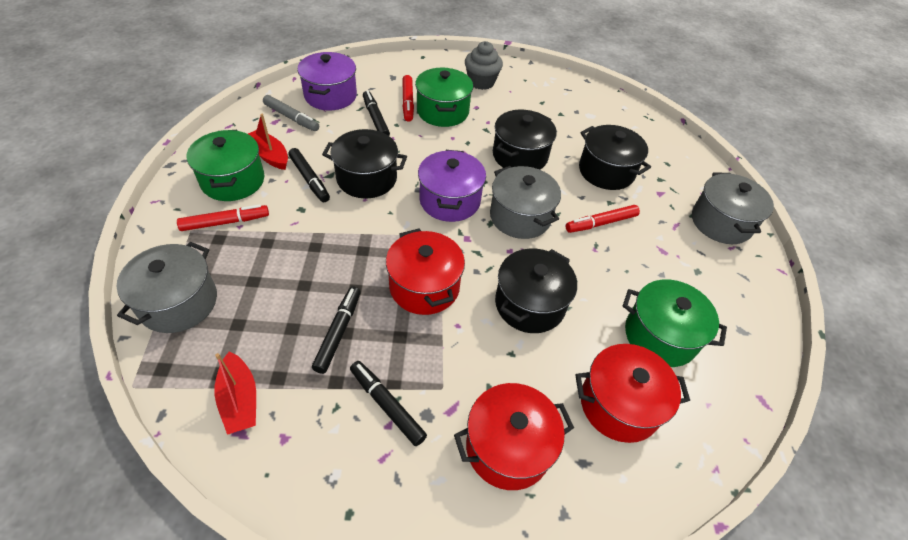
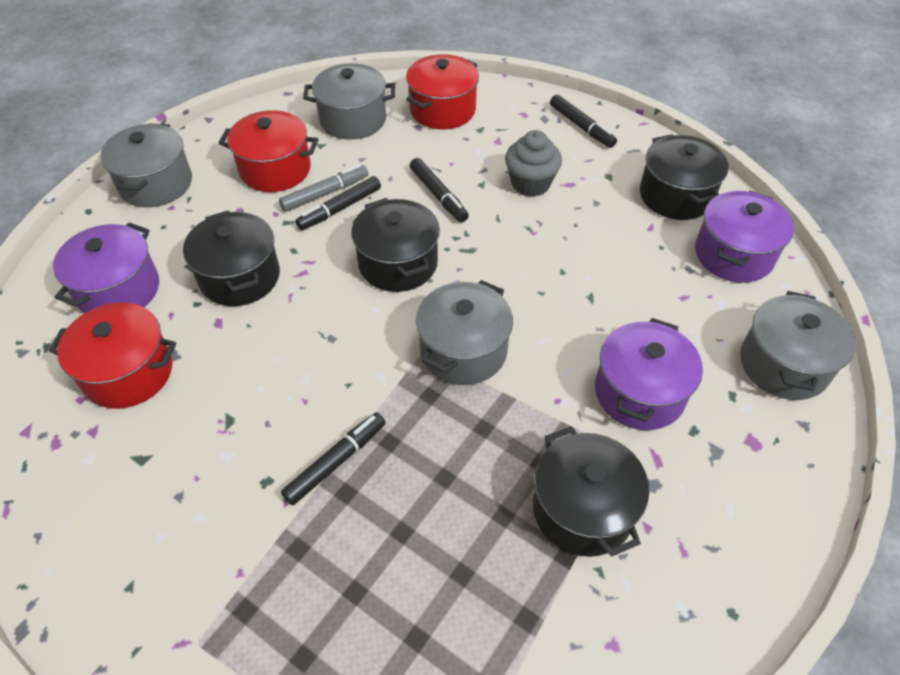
green pot: 3 -> 0
grey pot: 3 -> 4
purple pot: 2 -> 3
red boat: 2 -> 0
red marker: 3 -> 0

